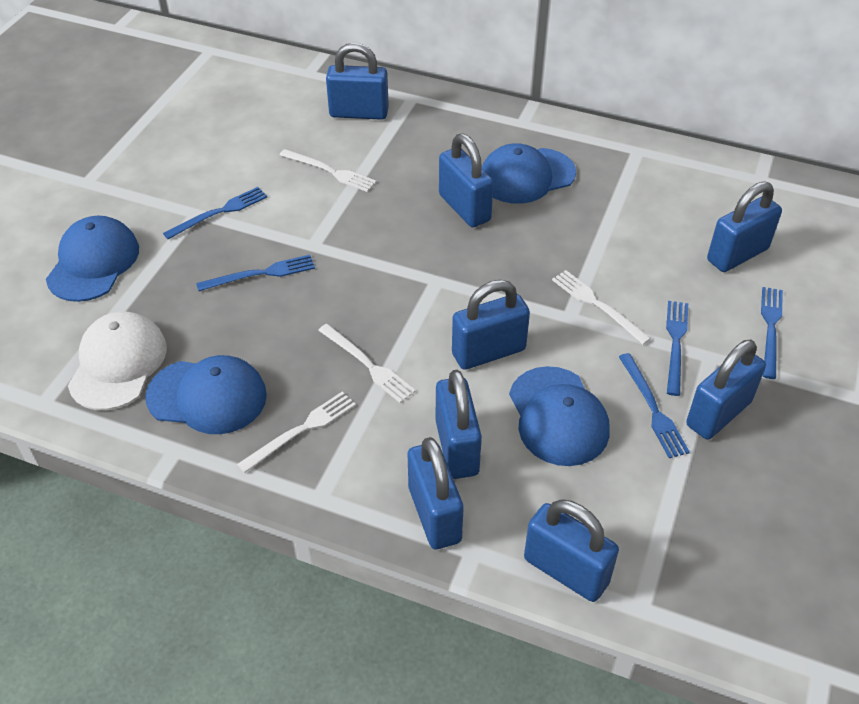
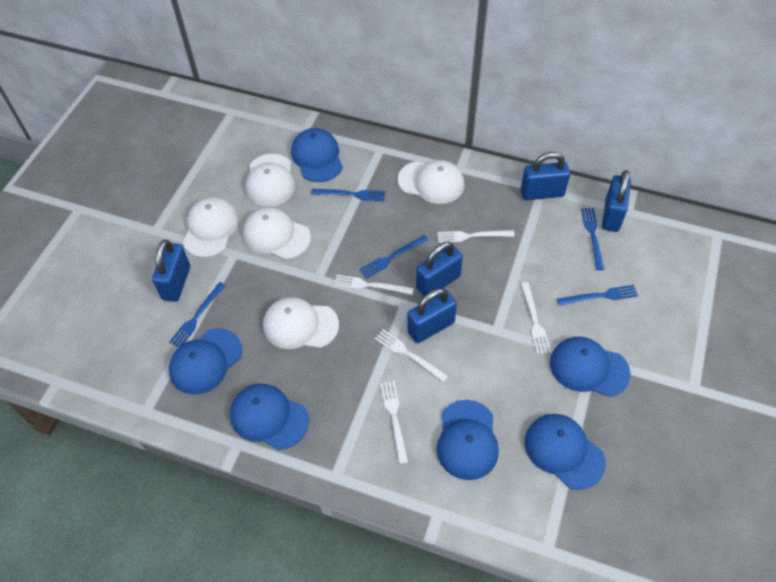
blue cap: 4 -> 6
blue padlock: 8 -> 5
white cap: 1 -> 5
white fork: 4 -> 5

